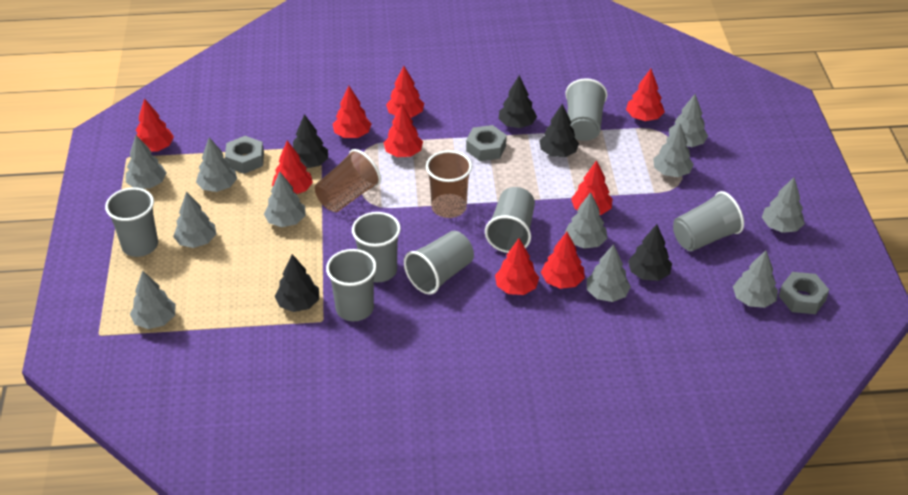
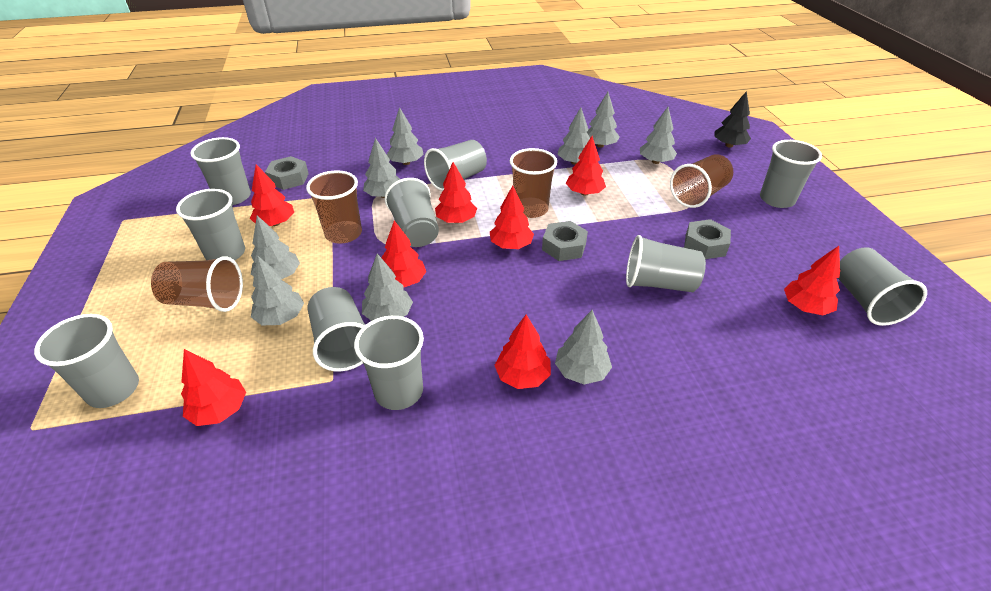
black tree: 5 -> 1
brown cup: 2 -> 4
grey cup: 7 -> 10
grey tree: 11 -> 9
red tree: 9 -> 8

